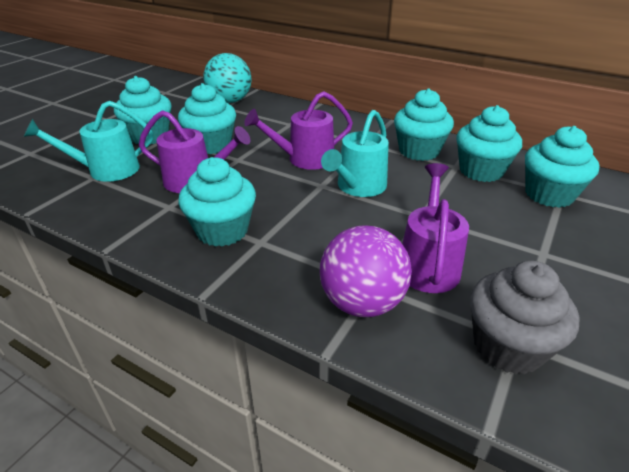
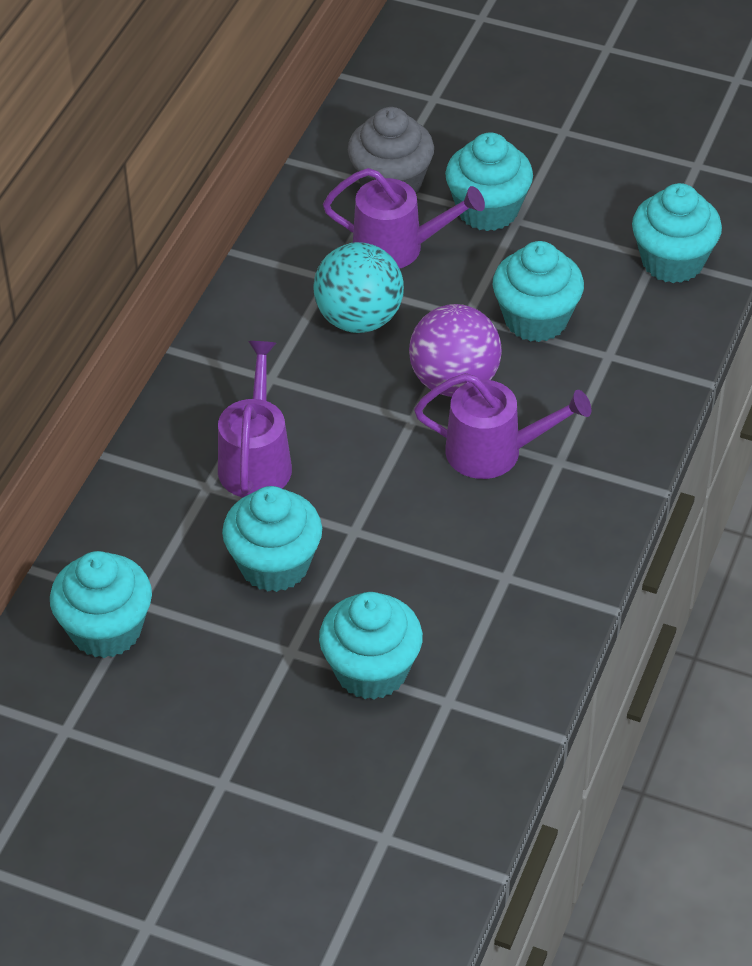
turquoise watering can: 2 -> 0

